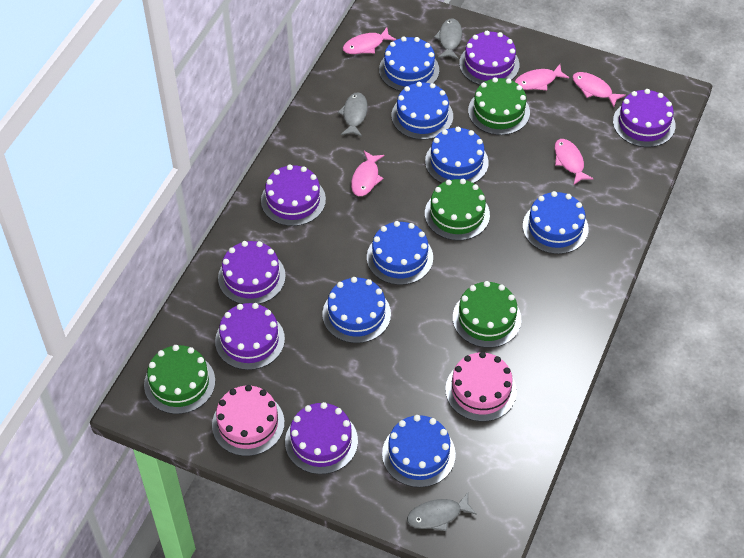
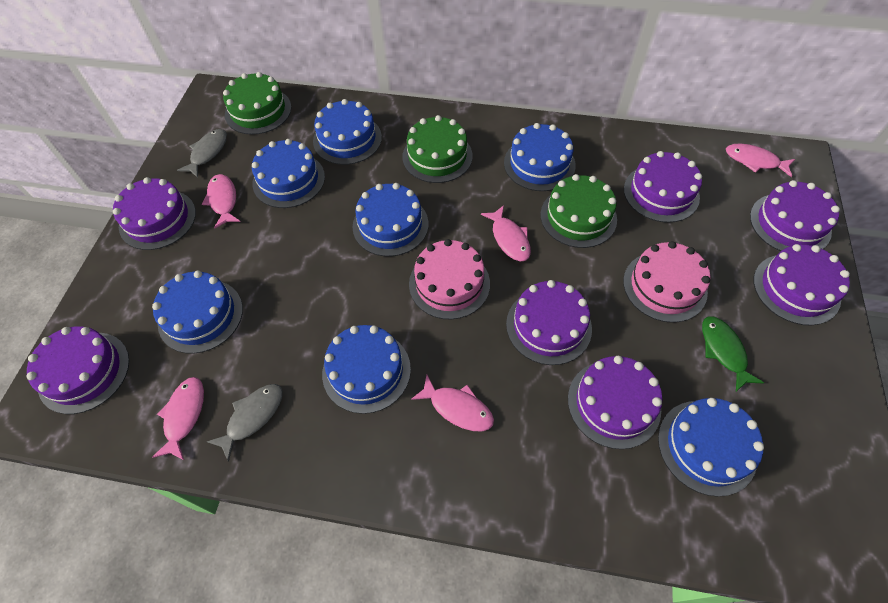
green cake: 4 -> 3
green fish: 0 -> 1
grey fish: 3 -> 2
purple cake: 6 -> 7

